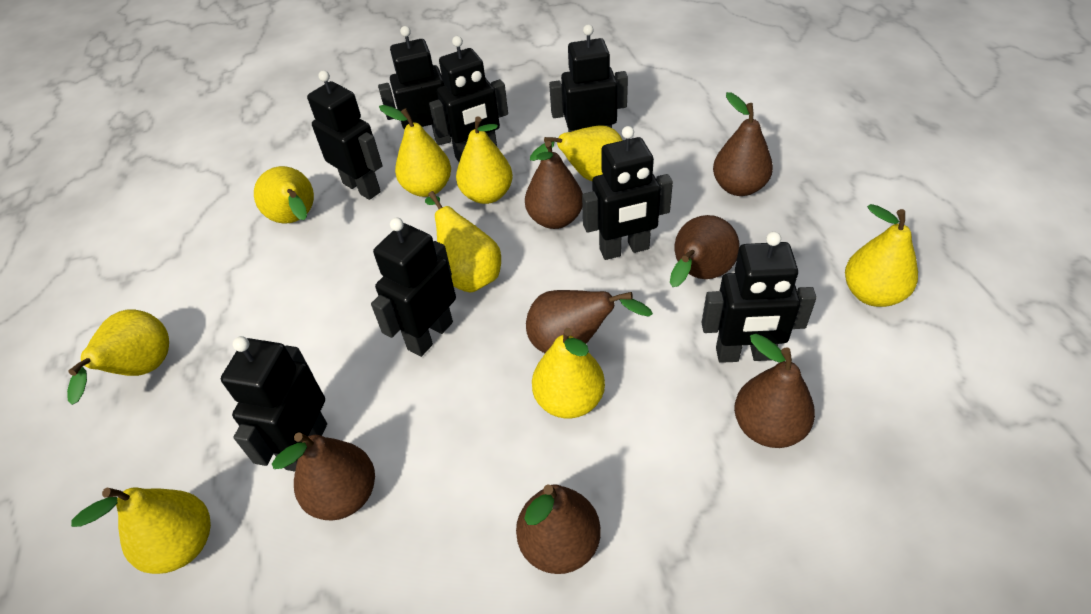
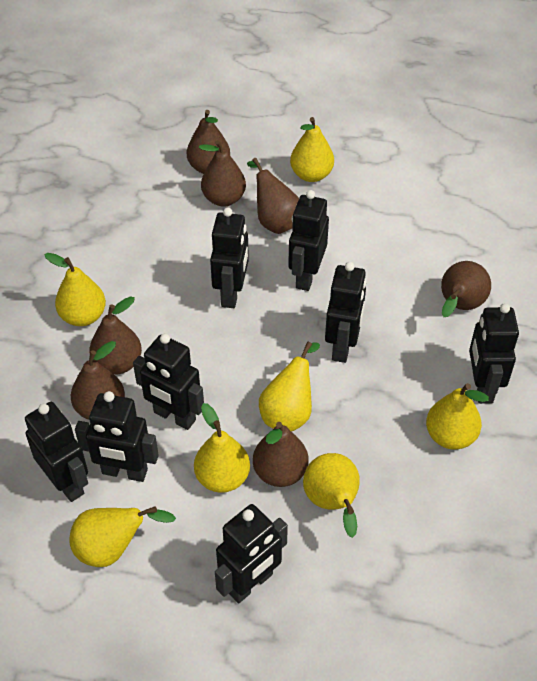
yellow pear: 9 -> 7

